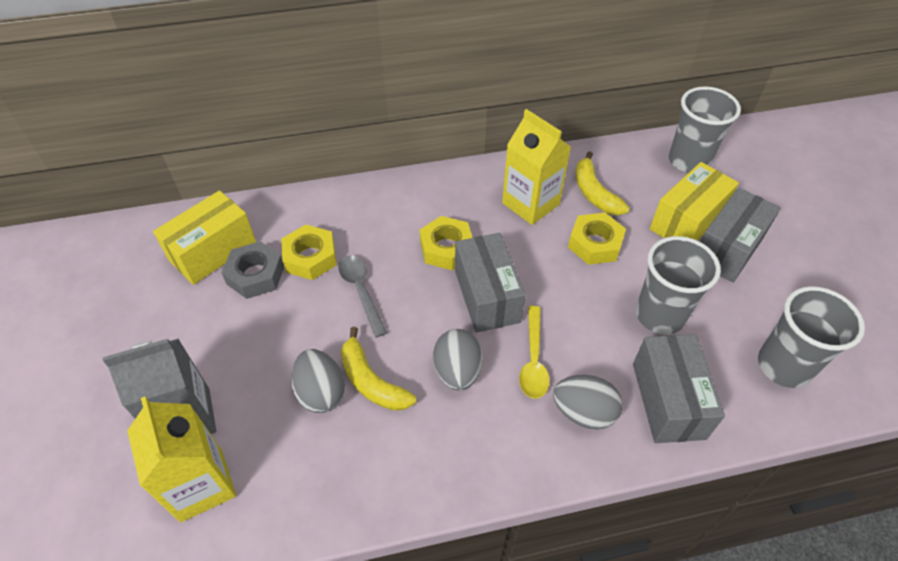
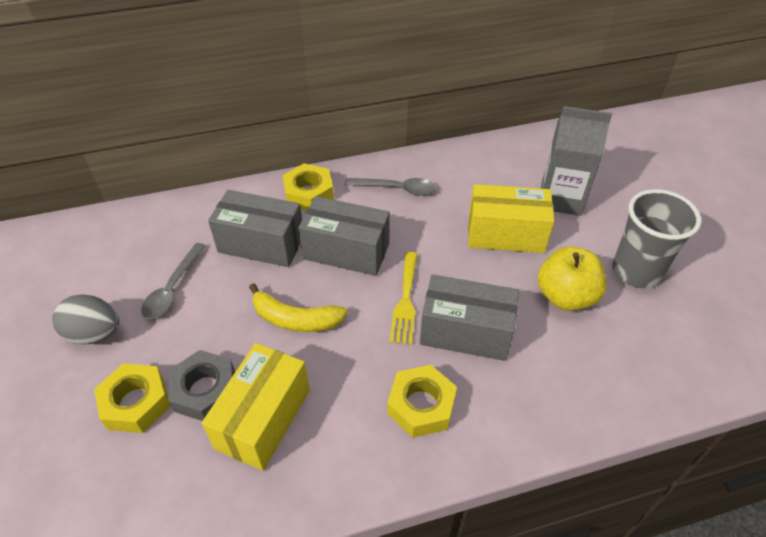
grey cup: 3 -> 1
grey egg: 3 -> 1
grey spoon: 1 -> 2
yellow apple: 0 -> 1
yellow banana: 2 -> 1
yellow carton: 2 -> 0
yellow fork: 0 -> 1
yellow spoon: 1 -> 0

